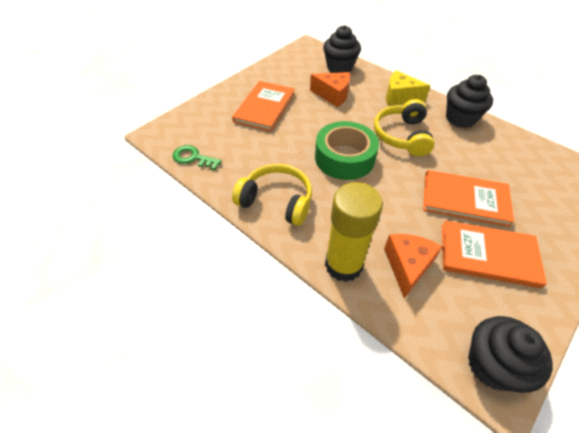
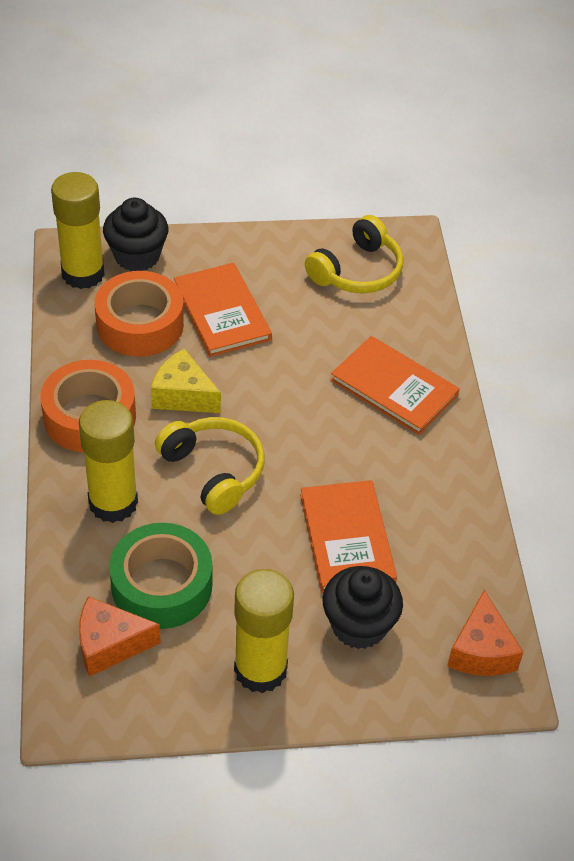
black cupcake: 3 -> 2
green key: 1 -> 0
orange tape: 0 -> 2
yellow glue stick: 1 -> 3

